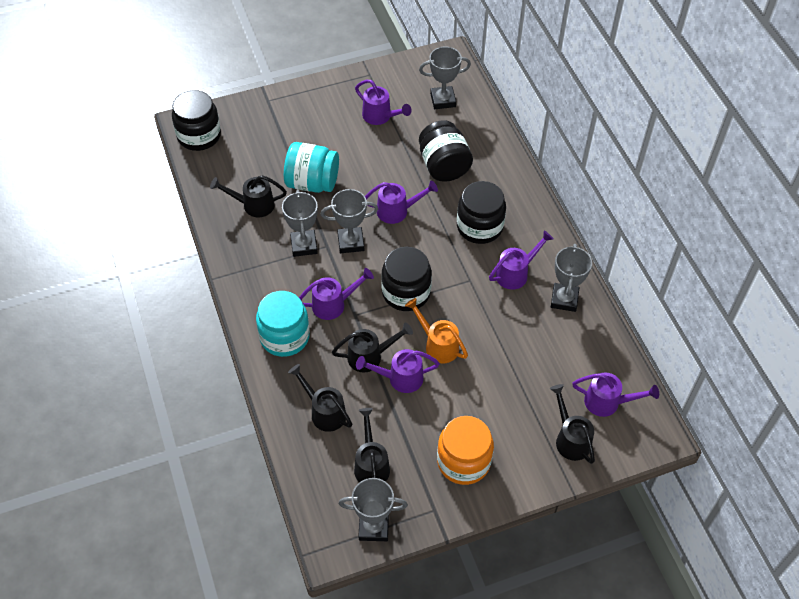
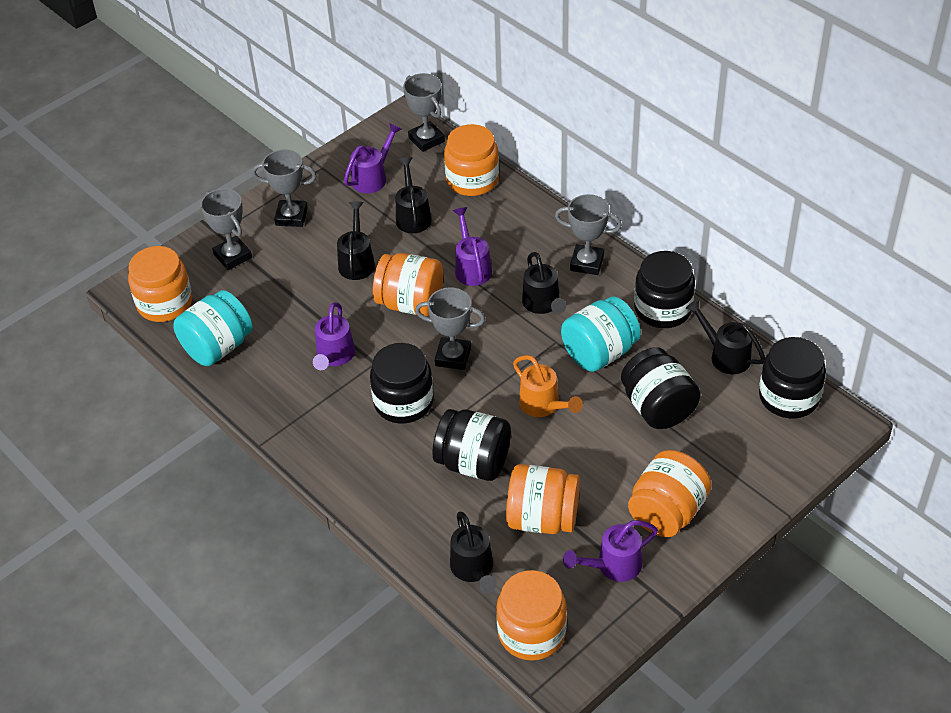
black jar: 4 -> 5
orange jar: 1 -> 6
purple watering can: 6 -> 4

